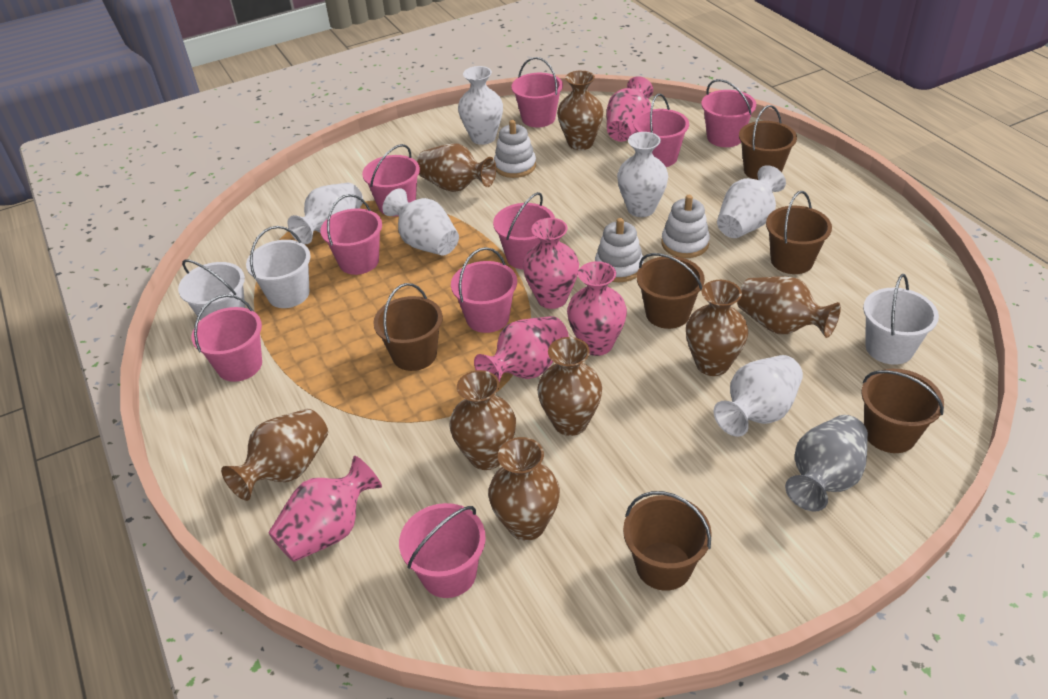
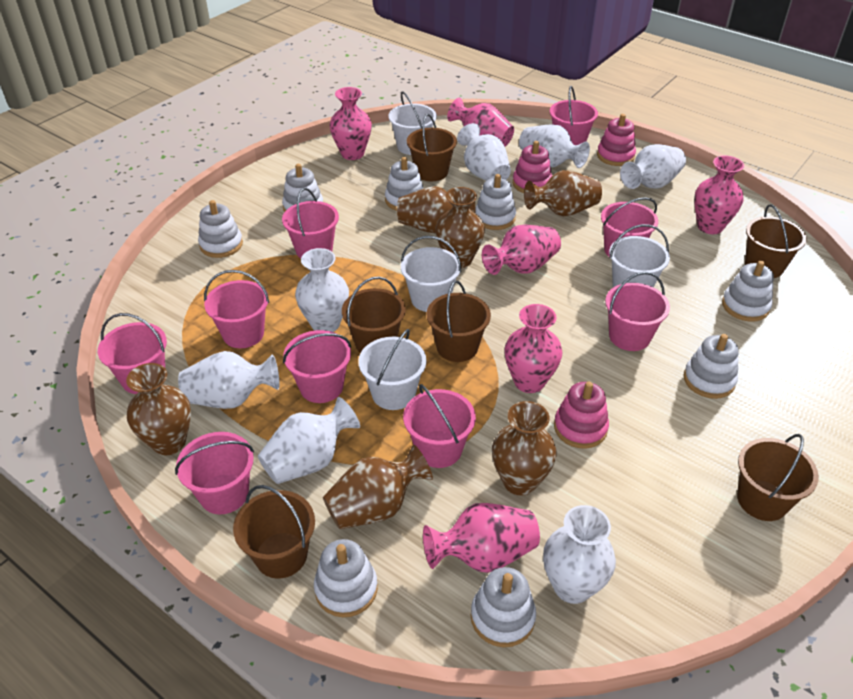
brown vase: 8 -> 6
grey vase: 1 -> 0
pink stacking toy: 0 -> 3
pink vase: 5 -> 6
white bucket: 3 -> 4
white stacking toy: 3 -> 8
white vase: 6 -> 7

